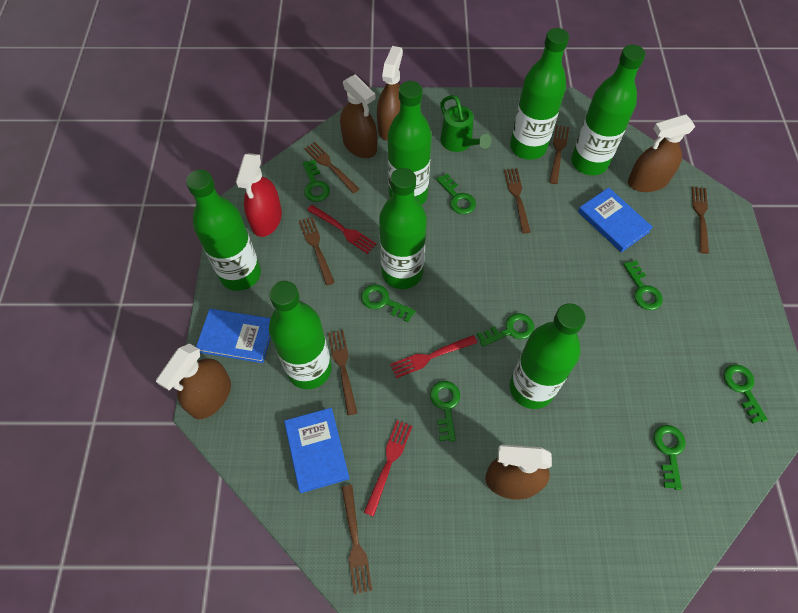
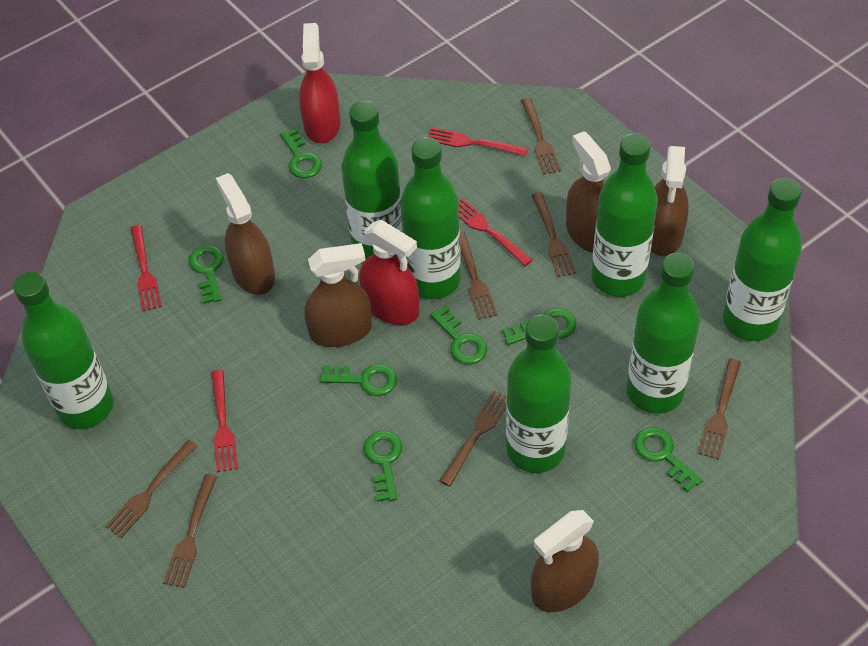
blue book: 3 -> 0
green key: 8 -> 7
green watering can: 1 -> 0
red fork: 3 -> 4
red spray bottle: 1 -> 2

